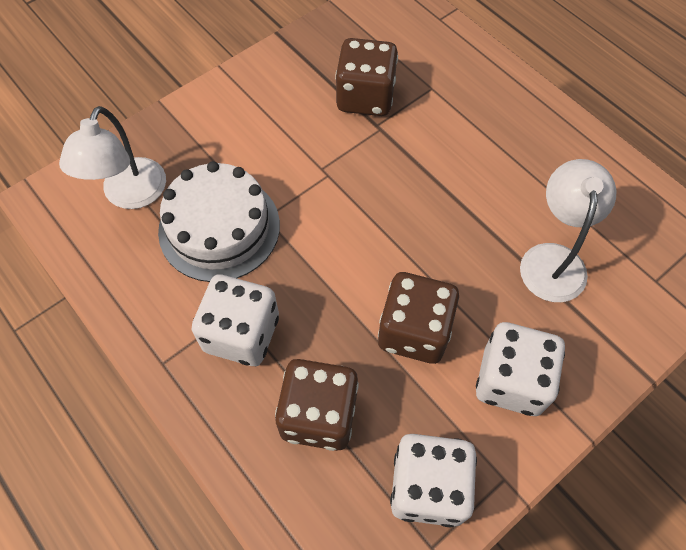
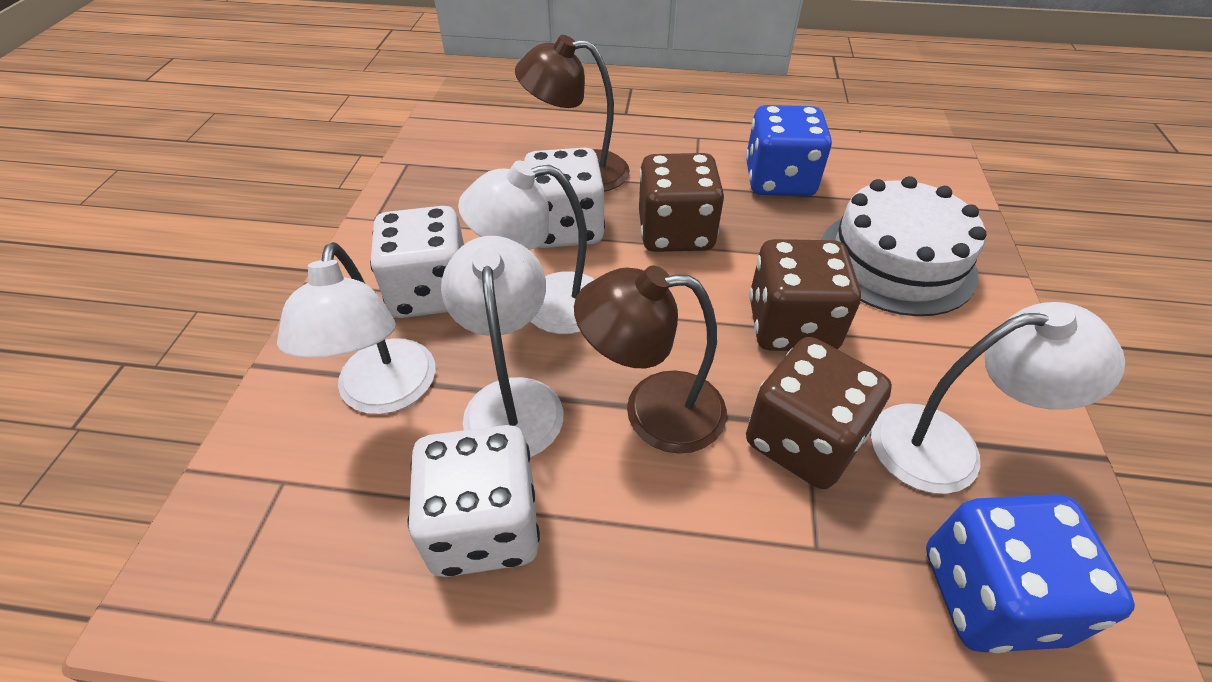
blue dice: 0 -> 2
brown lamp: 0 -> 2
white lamp: 2 -> 4

